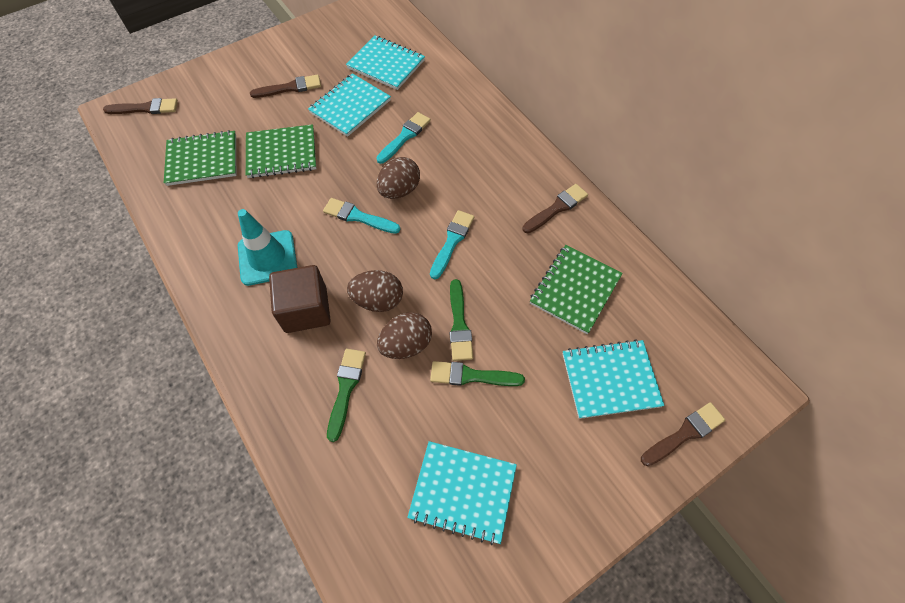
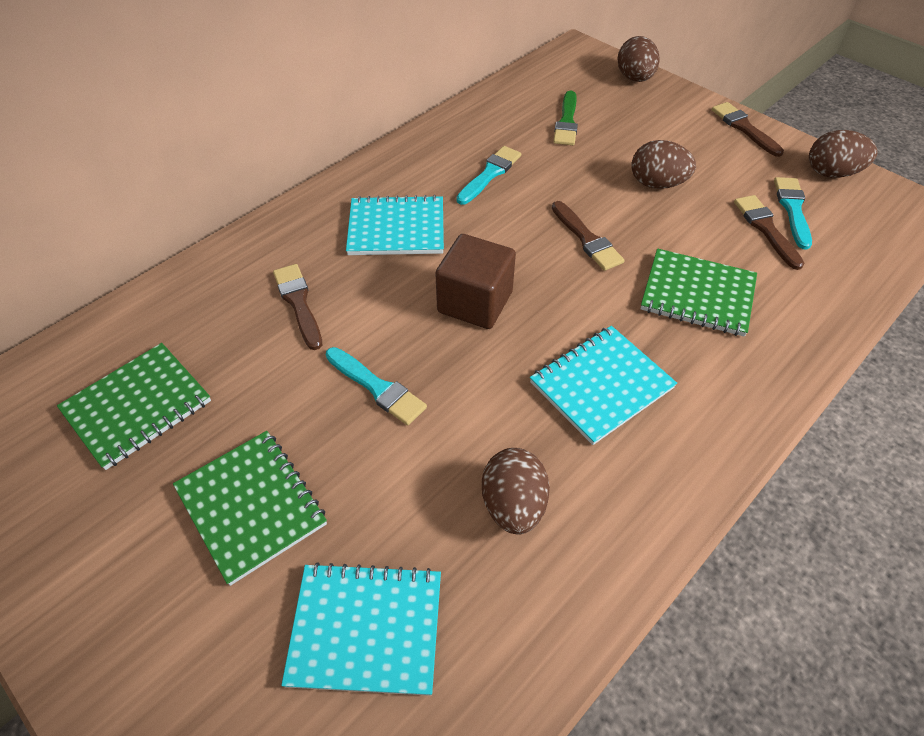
brown egg: 3 -> 4
green brush: 3 -> 1
turquoise notebook: 4 -> 3
turquoise traffic cone: 1 -> 0

